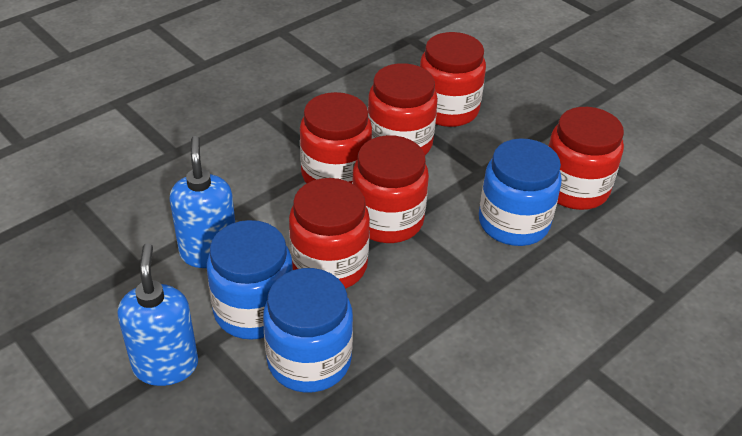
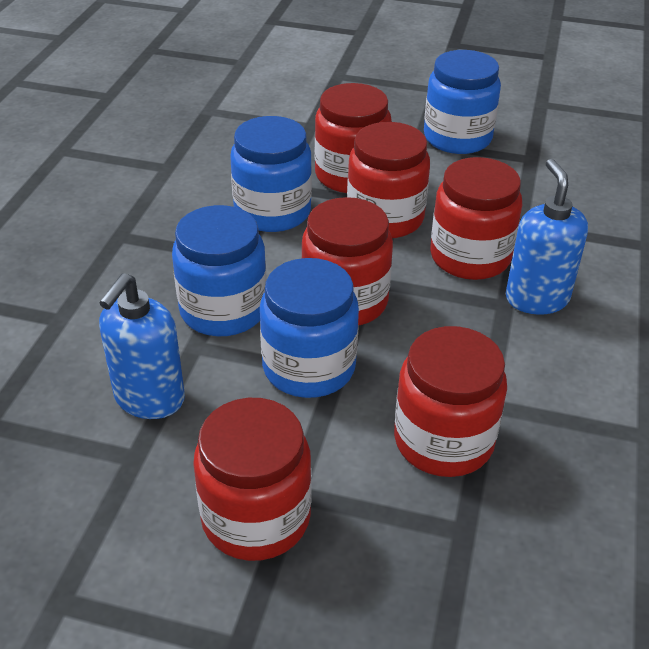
blue jar: 3 -> 4

